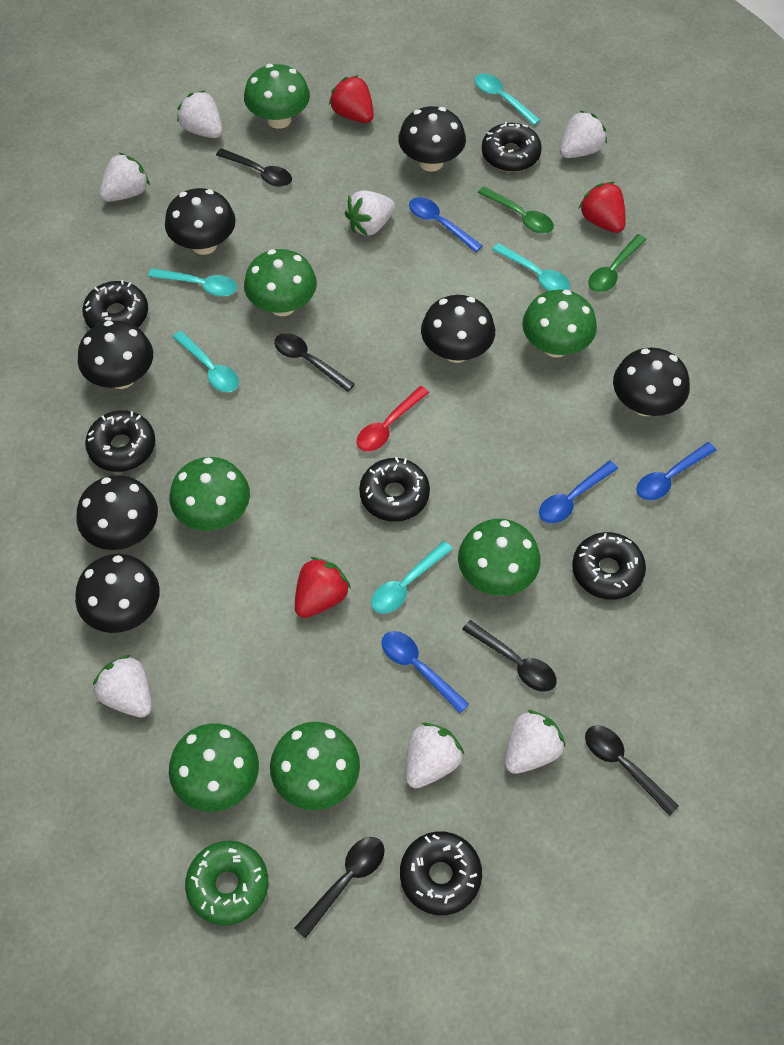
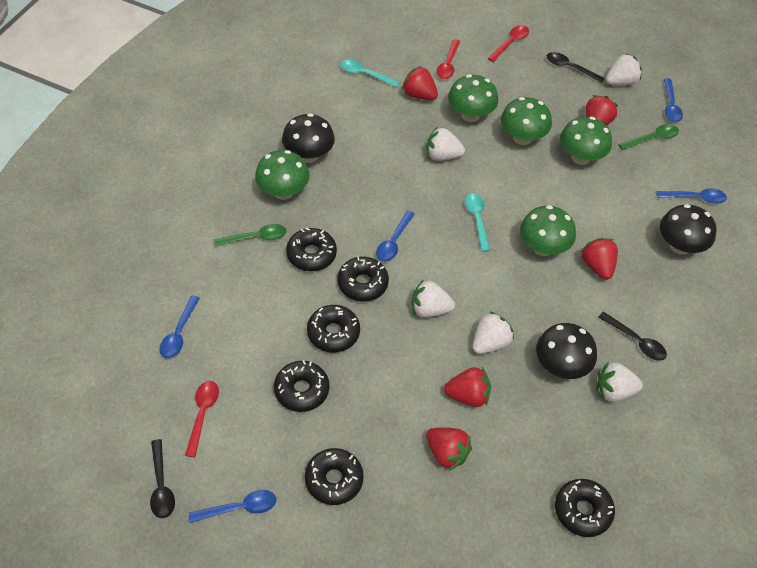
black mushroom: 7 -> 3
black spoon: 5 -> 3
blue spoon: 4 -> 5
green donut: 1 -> 0
green mushroom: 7 -> 5
red spoon: 1 -> 3
red strawberry: 3 -> 5
turquoise spoon: 5 -> 2
white strawberry: 7 -> 5

